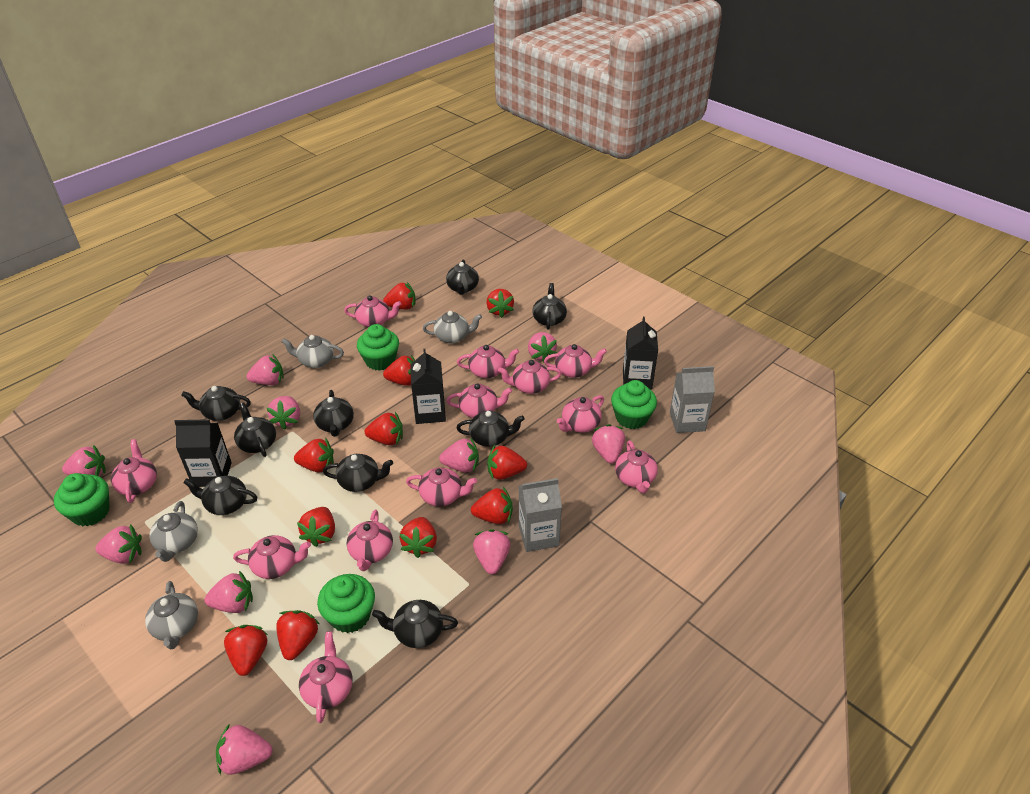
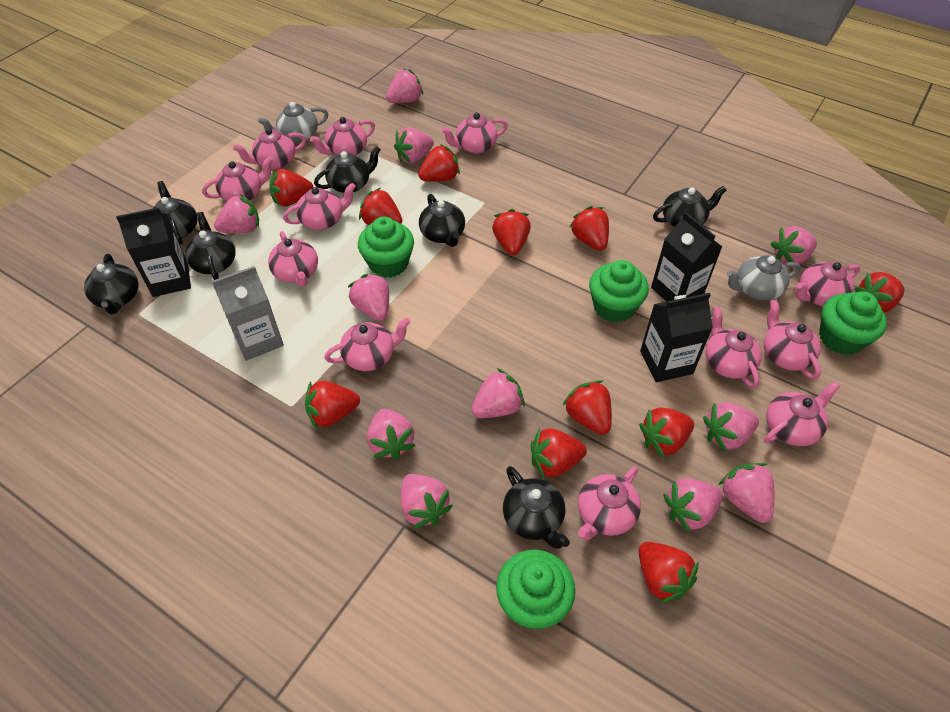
black teapot: 9 -> 7
grey carton: 2 -> 1
grey teapot: 4 -> 2
pink strawberry: 10 -> 11

